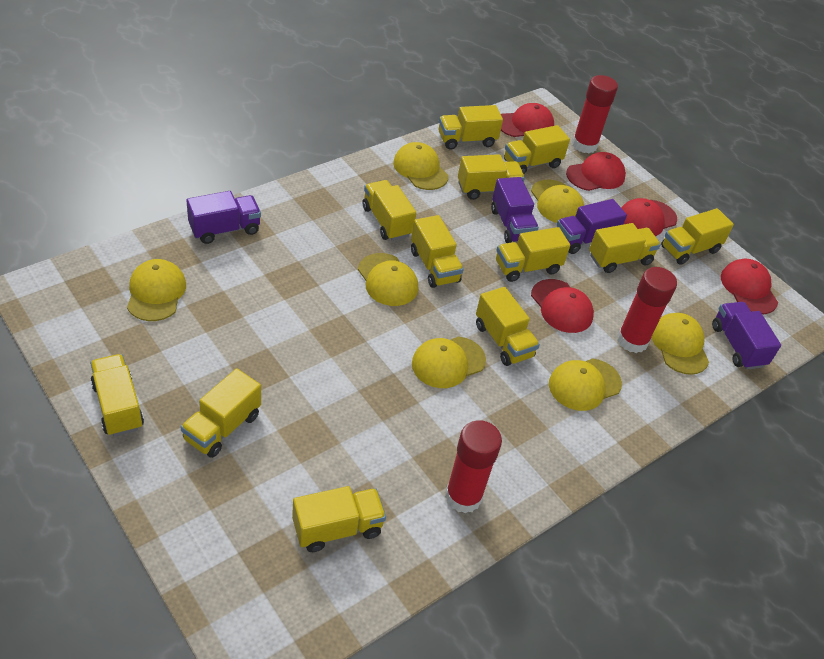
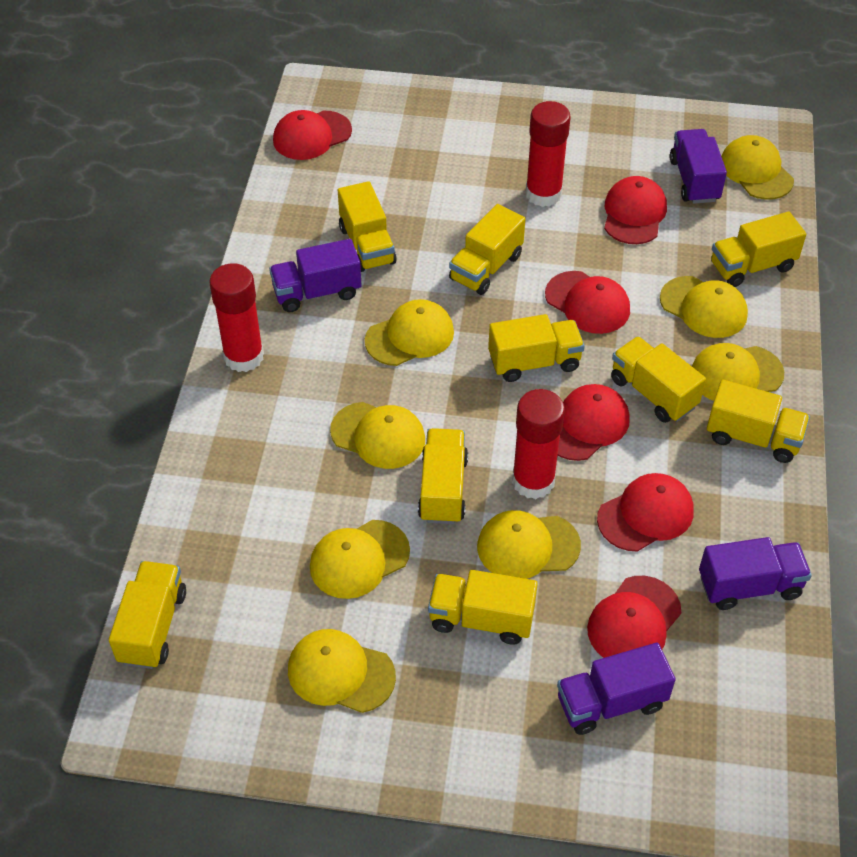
red cap: 5 -> 6
yellow cap: 7 -> 8
yellow truck: 12 -> 9

